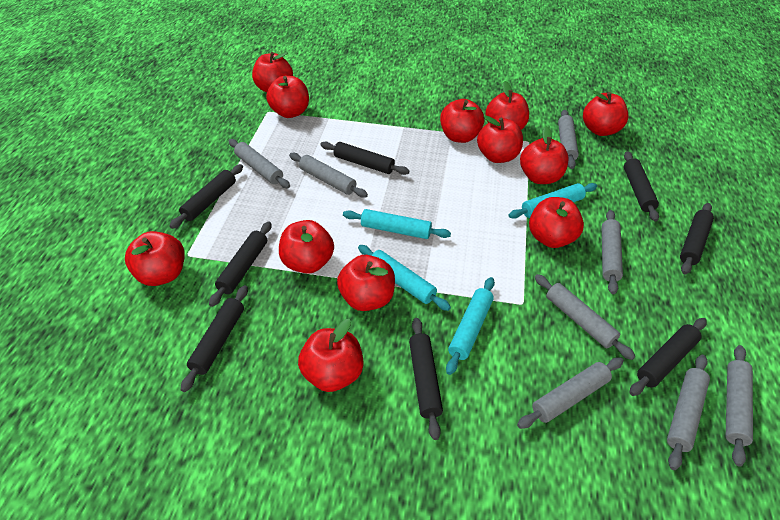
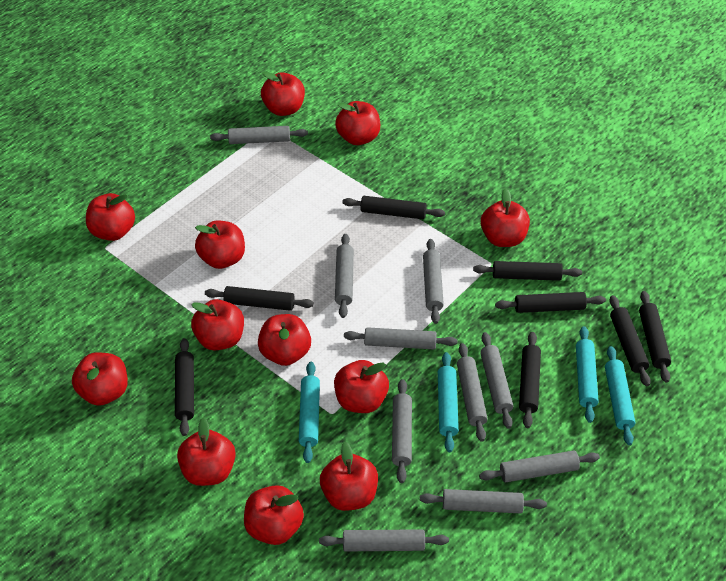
grey rolling pin: 8 -> 10

